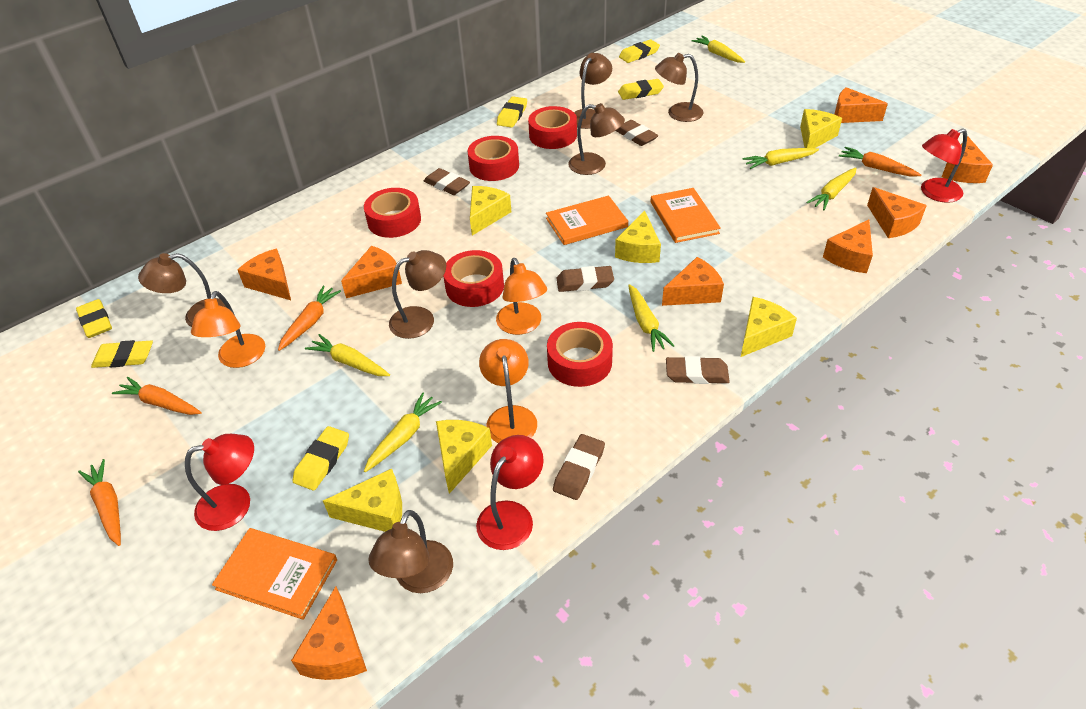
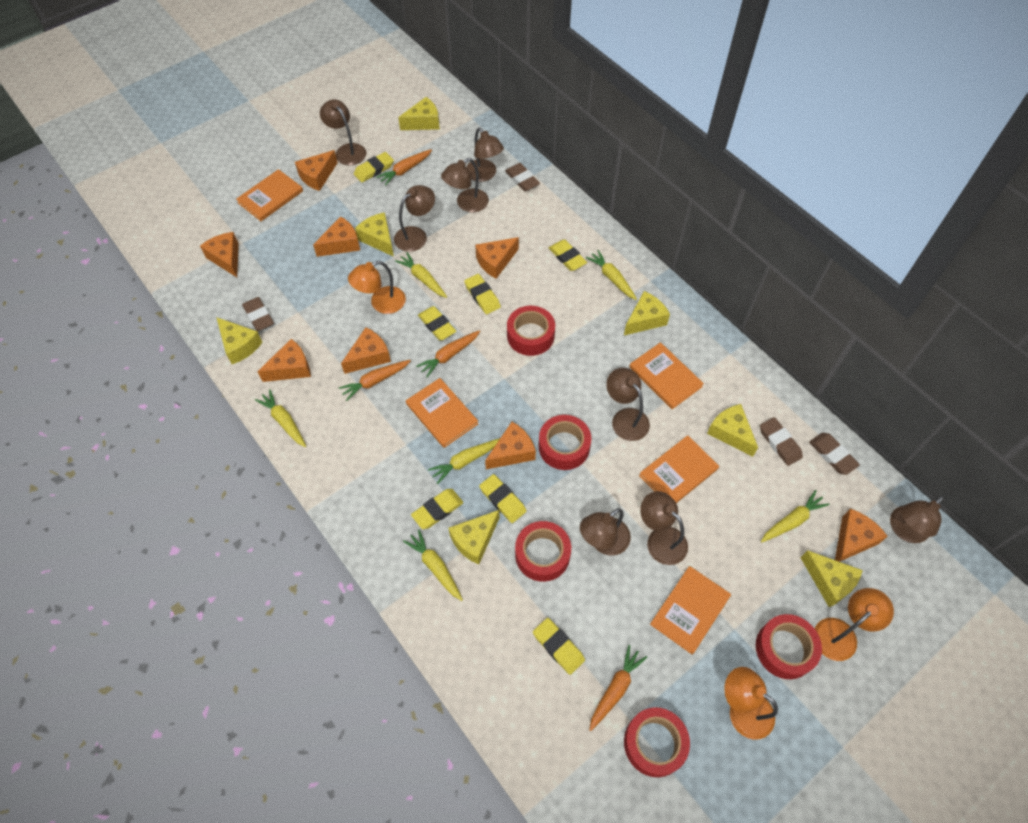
brown eraser: 5 -> 4
brown lamp: 6 -> 8
orange book: 3 -> 5
red lamp: 3 -> 0
yellow cheese: 6 -> 7
yellow eraser: 6 -> 7

